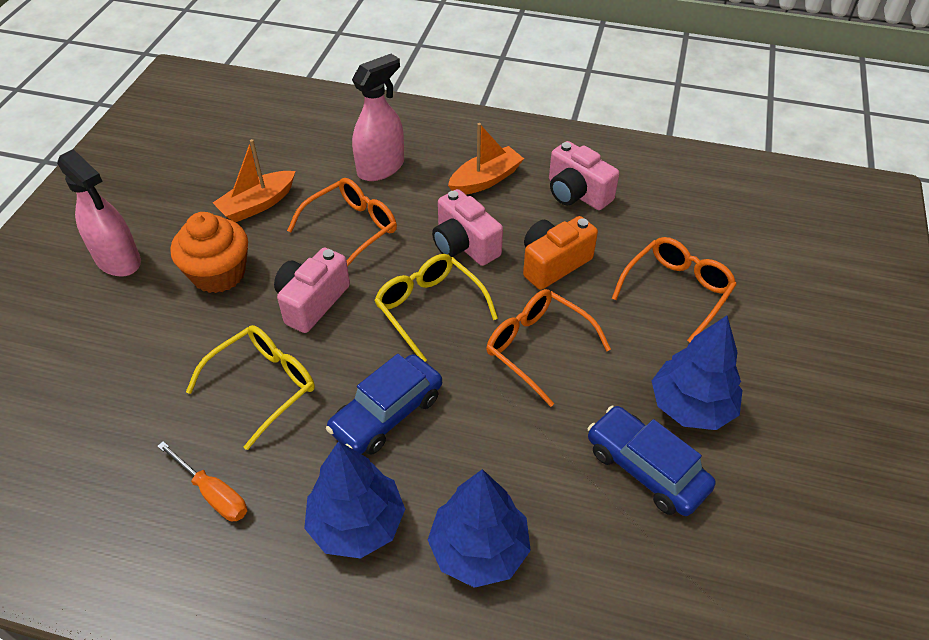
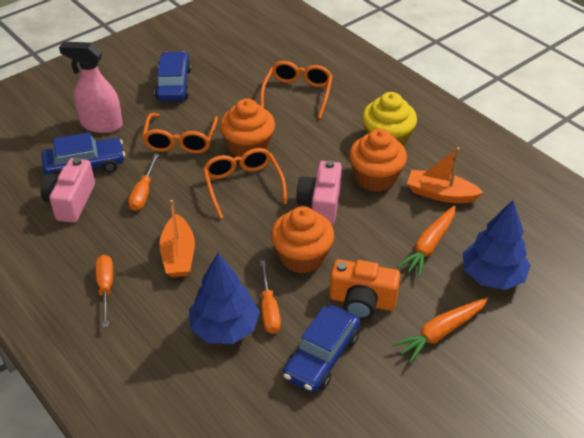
blue car: 2 -> 3
blue tree: 3 -> 2
orange carrot: 0 -> 2
orange cupcake: 1 -> 3
orange screwdriver: 1 -> 3
pink camera: 3 -> 2
pink spray bottle: 2 -> 1
yellow cupcake: 0 -> 1
yellow glasses: 2 -> 0

